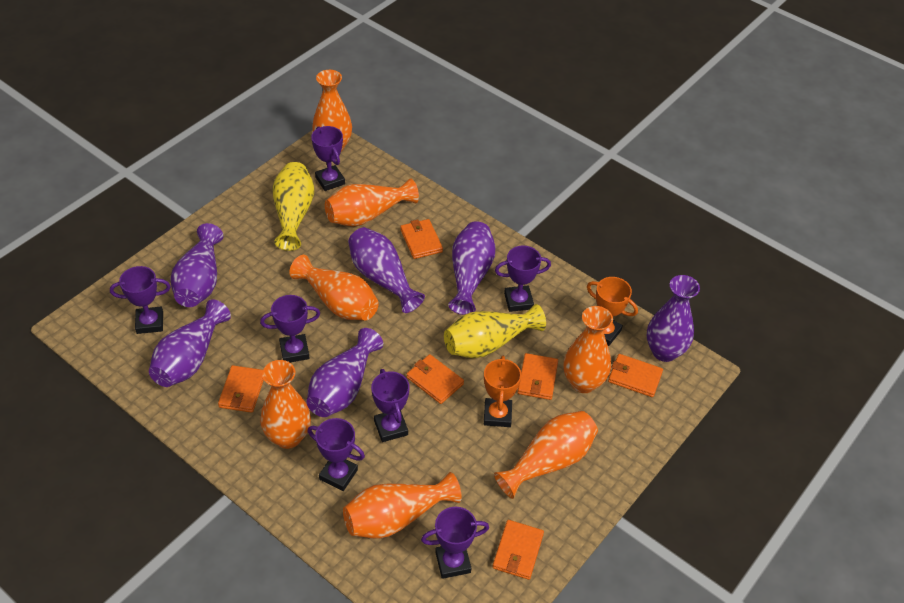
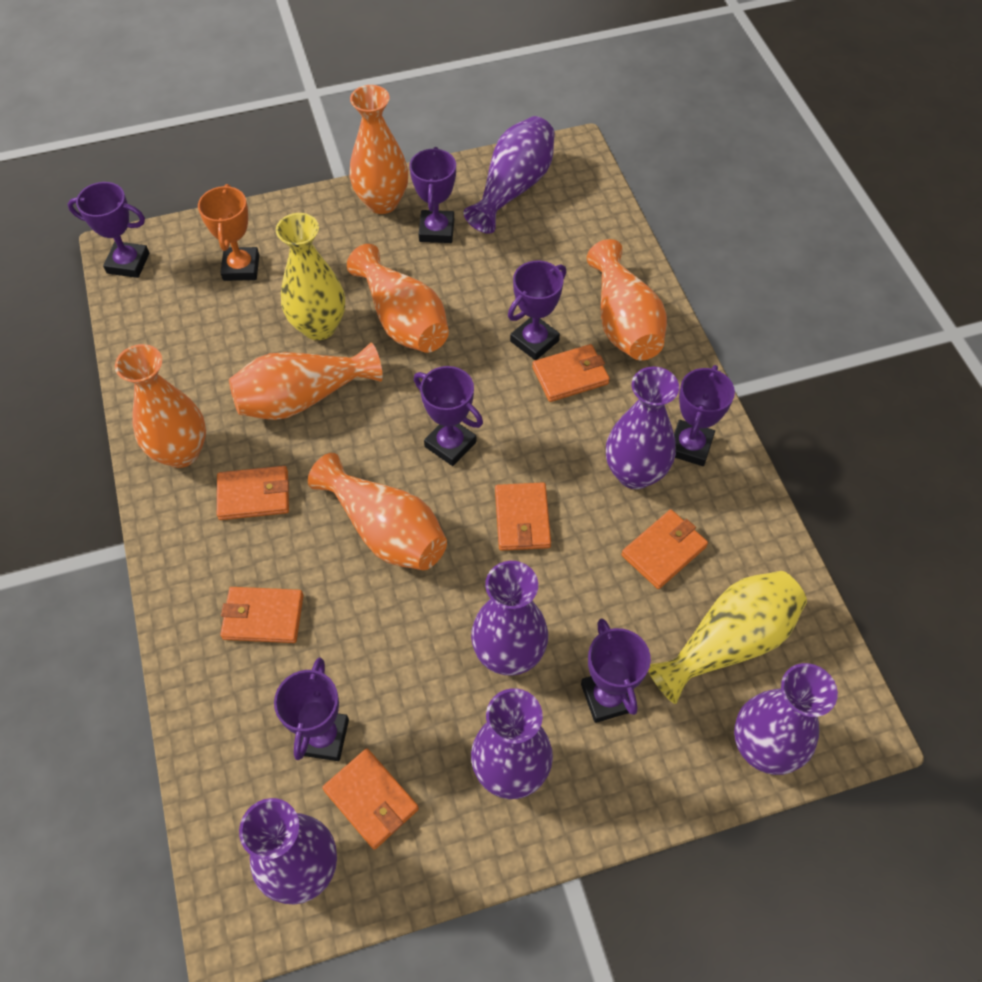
orange trophy: 2 -> 1
orange vase: 7 -> 6

